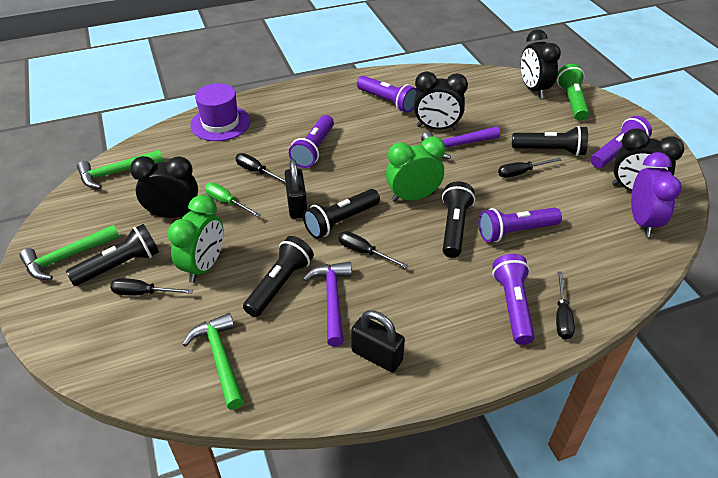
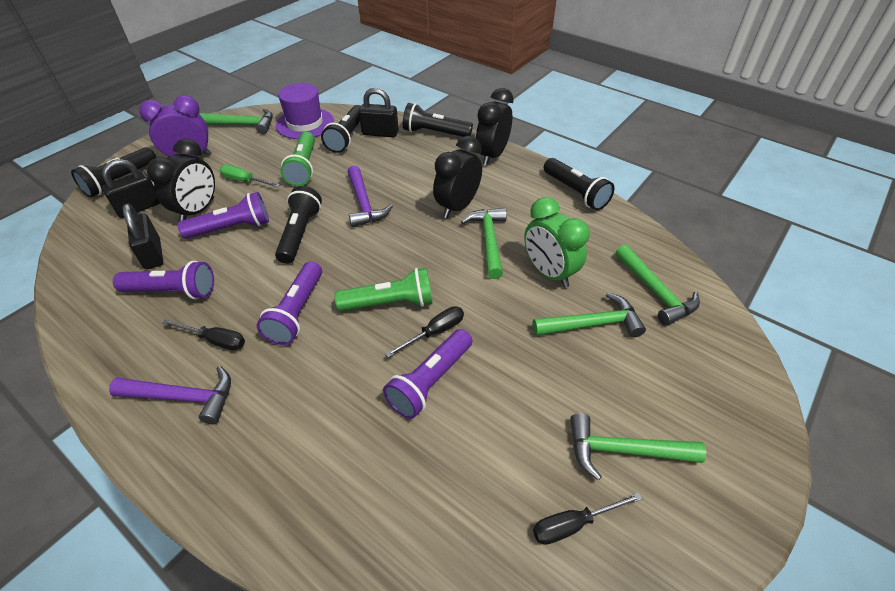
black clock: 4 -> 3
black padlock: 2 -> 3
black screwdriver: 5 -> 3
green clock: 2 -> 1
green flashlight: 1 -> 2
green hammer: 3 -> 5
purple flashlight: 5 -> 4

